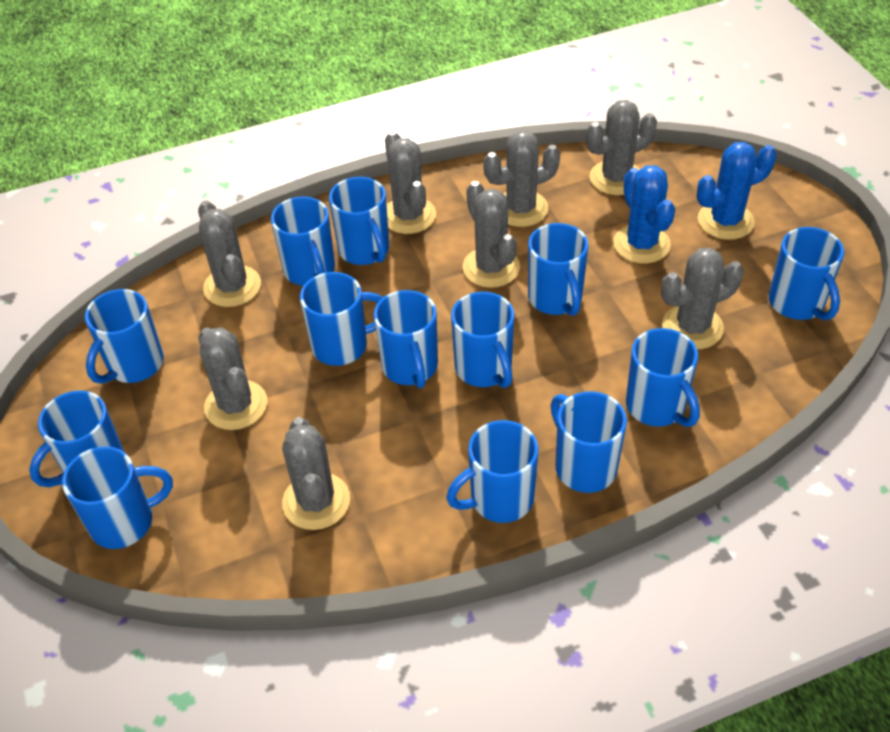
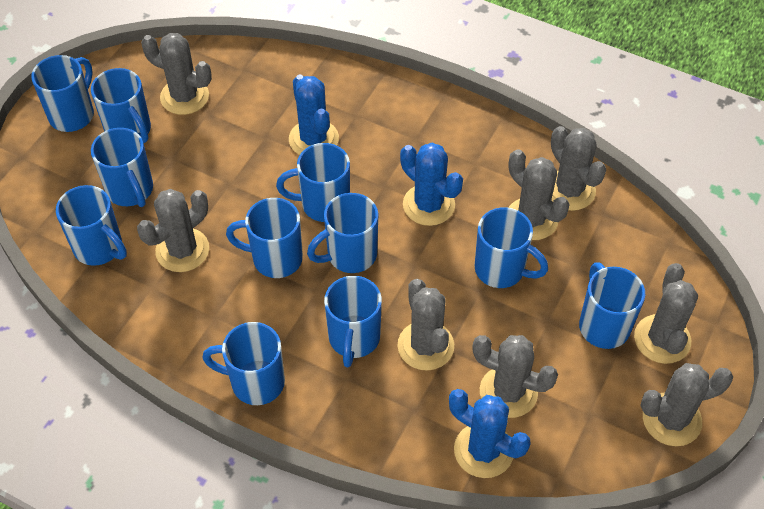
blue cactus: 2 -> 3
blue mug: 13 -> 11

